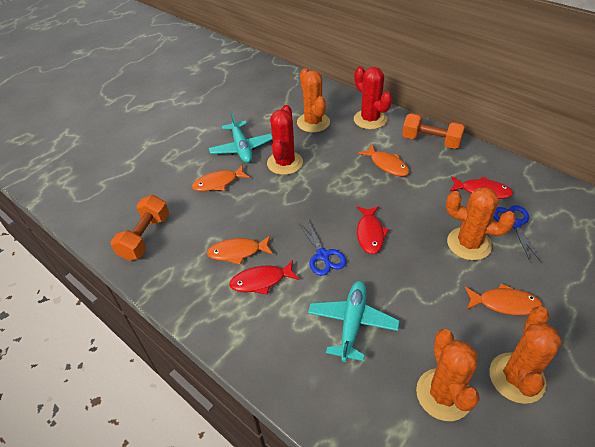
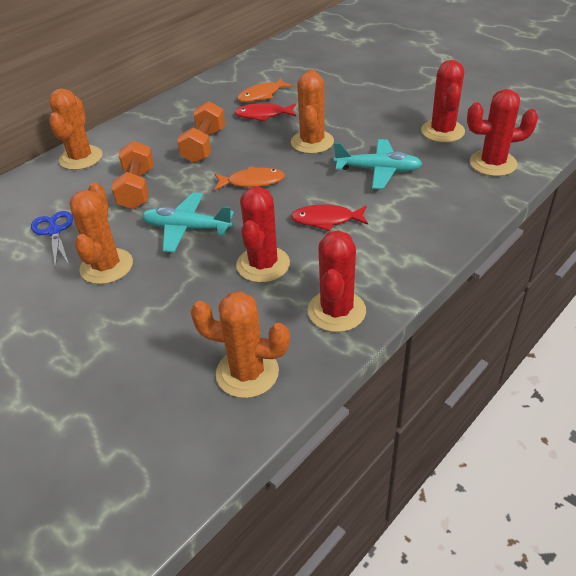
blue scissors: 2 -> 1
orange fish: 4 -> 2
red cactus: 2 -> 4
red fish: 3 -> 2

